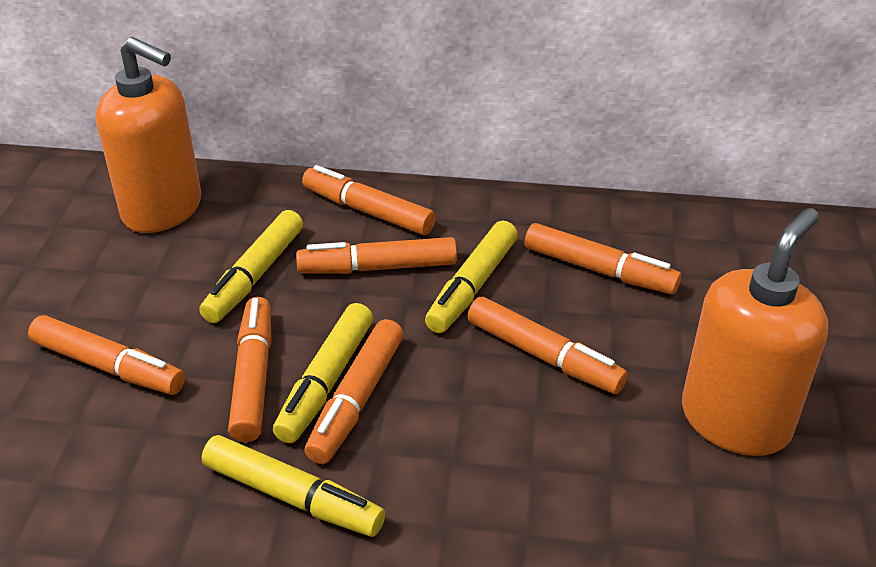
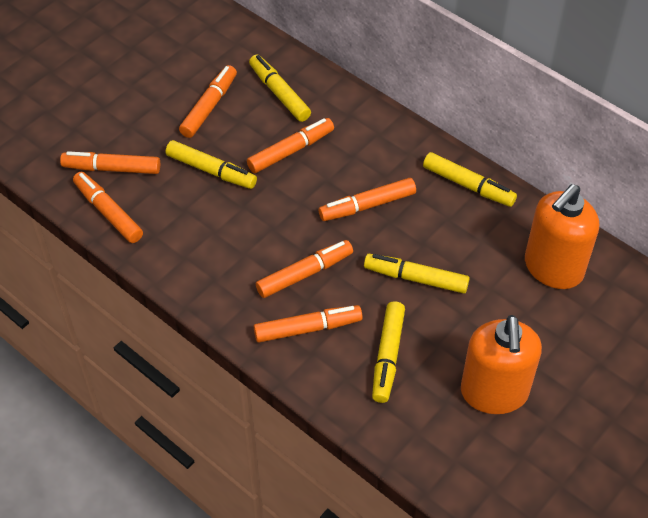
yellow marker: 4 -> 5

